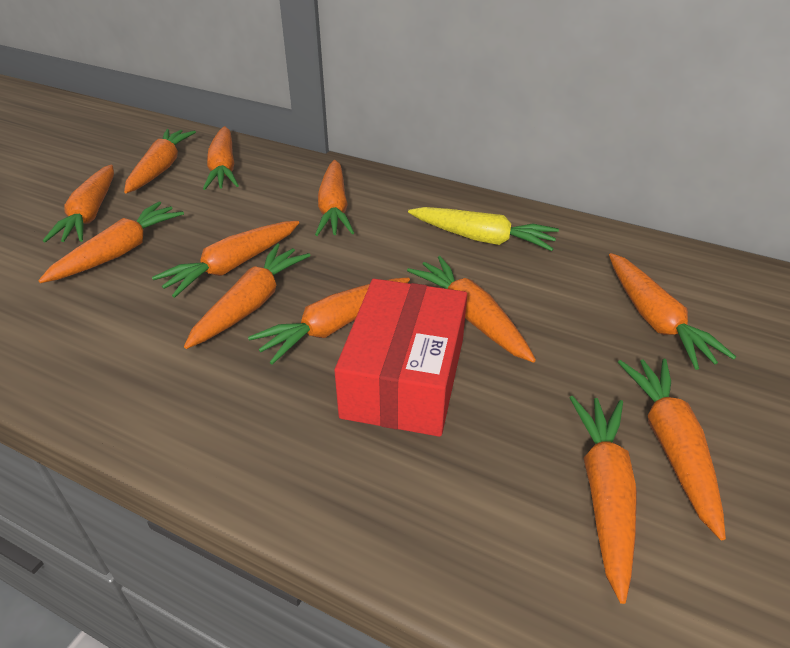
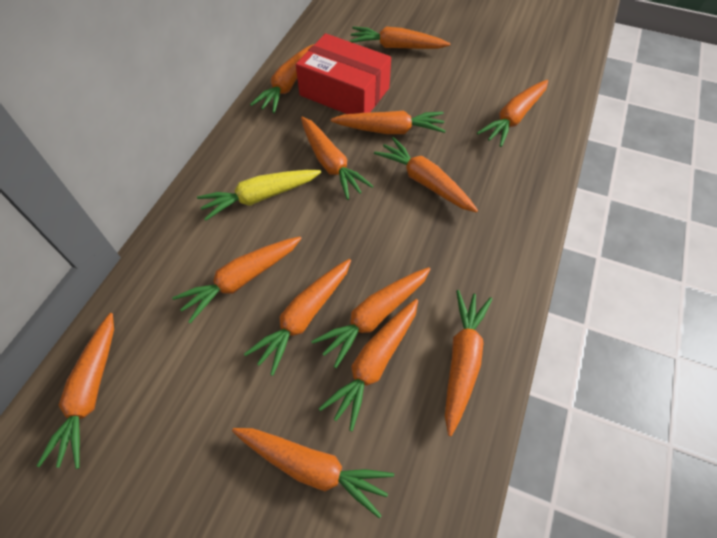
orange carrot: 12 -> 13

